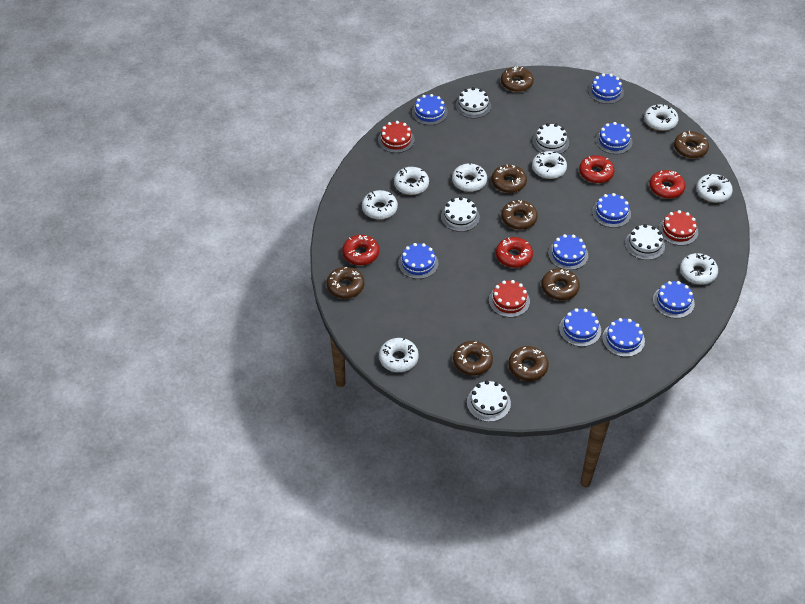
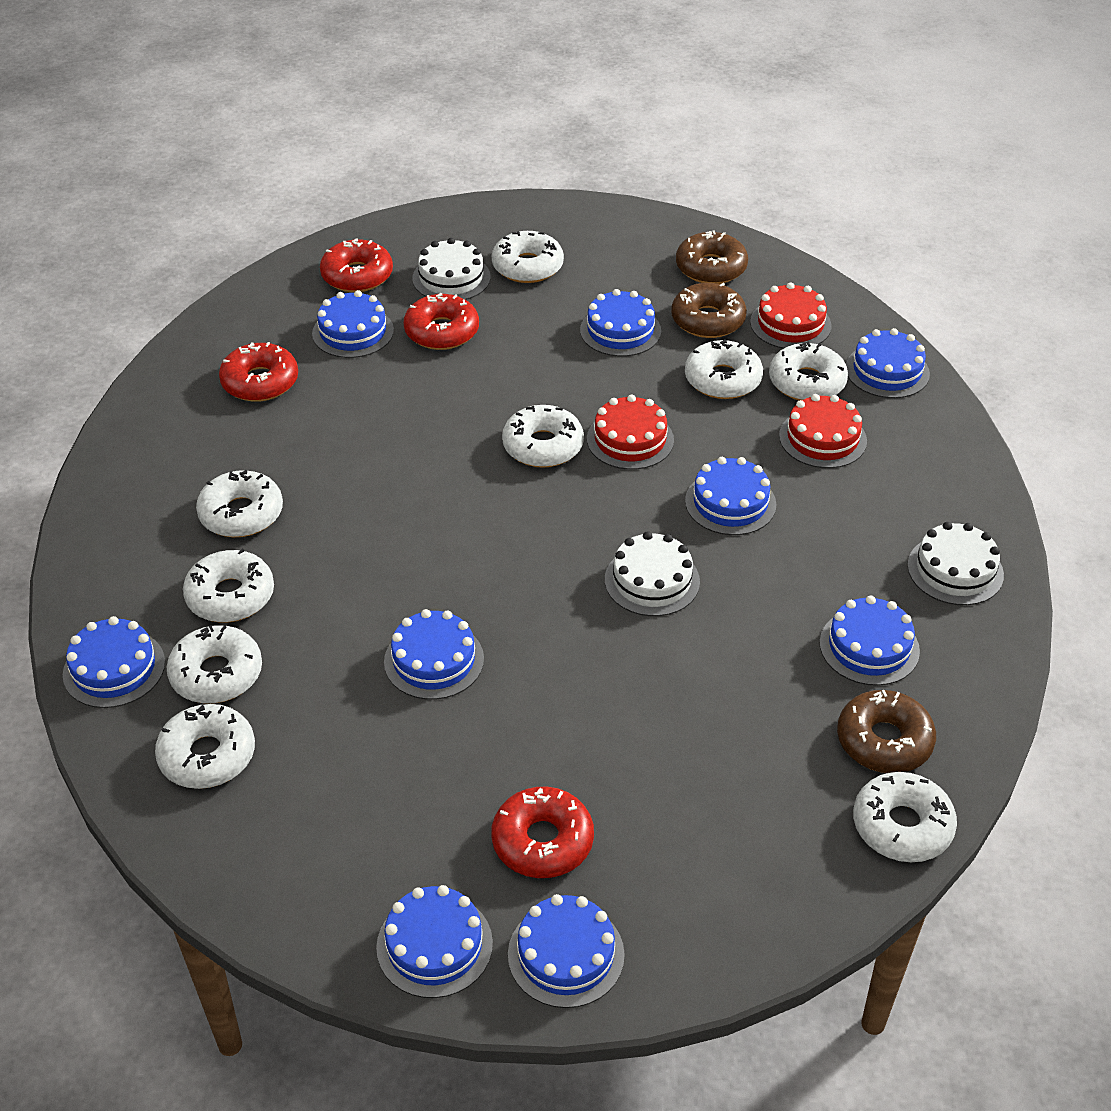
brown donut: 8 -> 3
white cake: 5 -> 3
white donut: 8 -> 9

